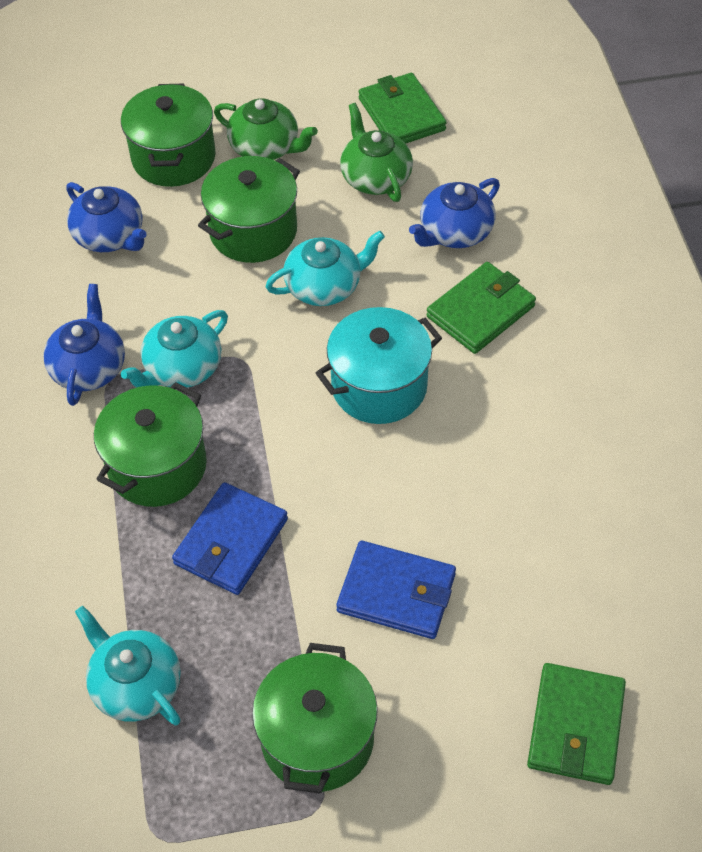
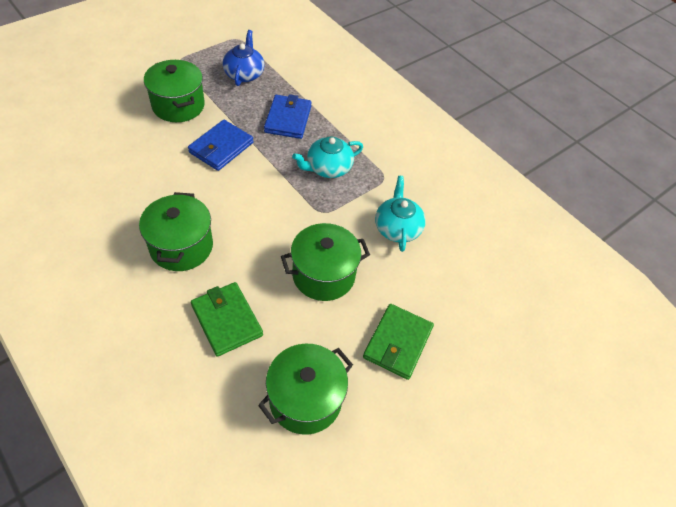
blue teapot: 3 -> 1
green teapot: 2 -> 0
green wallet: 3 -> 2
turquoise pot: 1 -> 0
turquoise teapot: 3 -> 2

